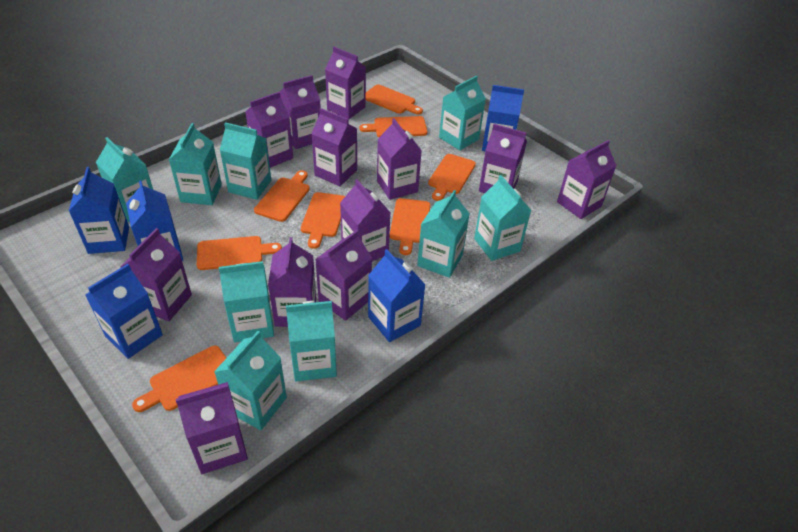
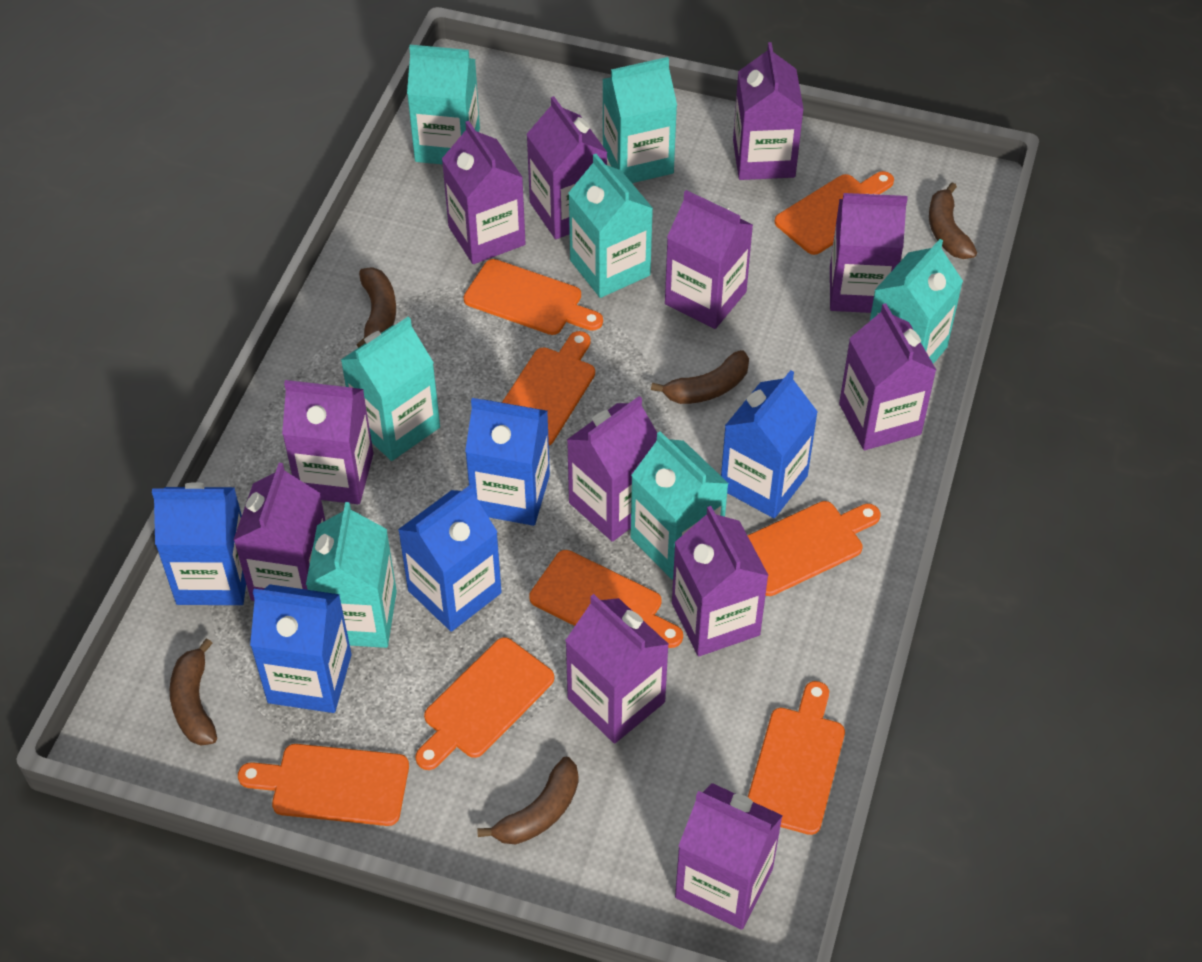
brown banana: 0 -> 5
turquoise carton: 9 -> 7

